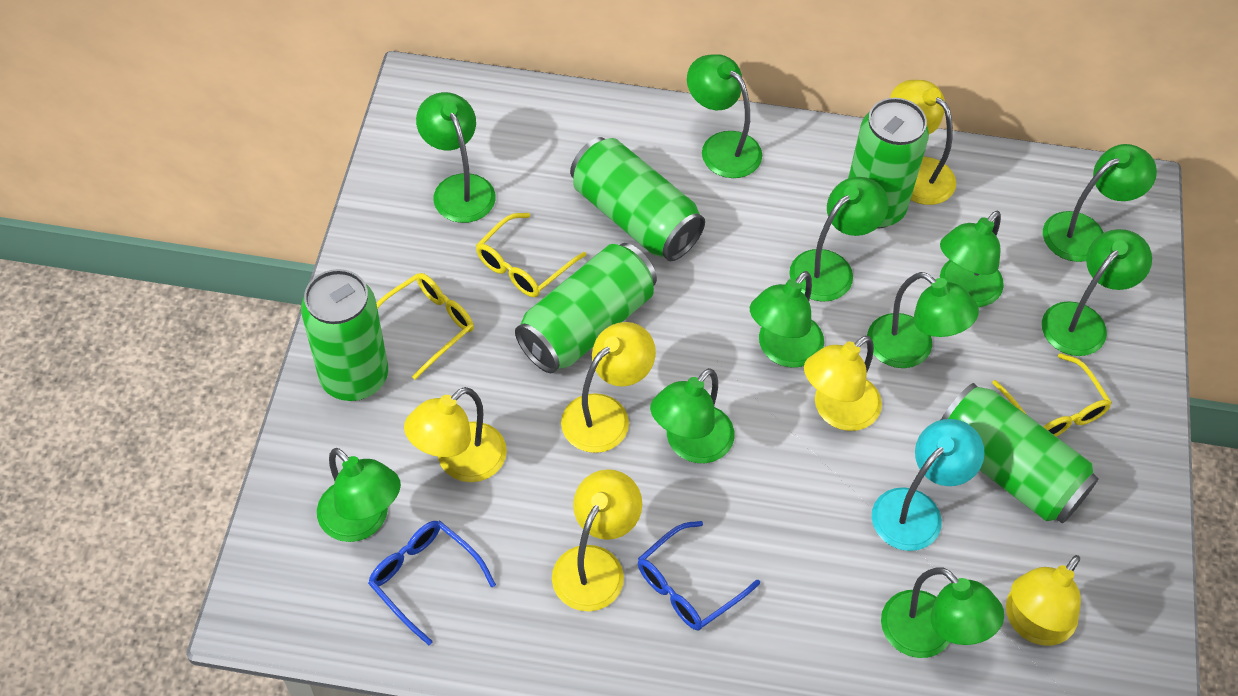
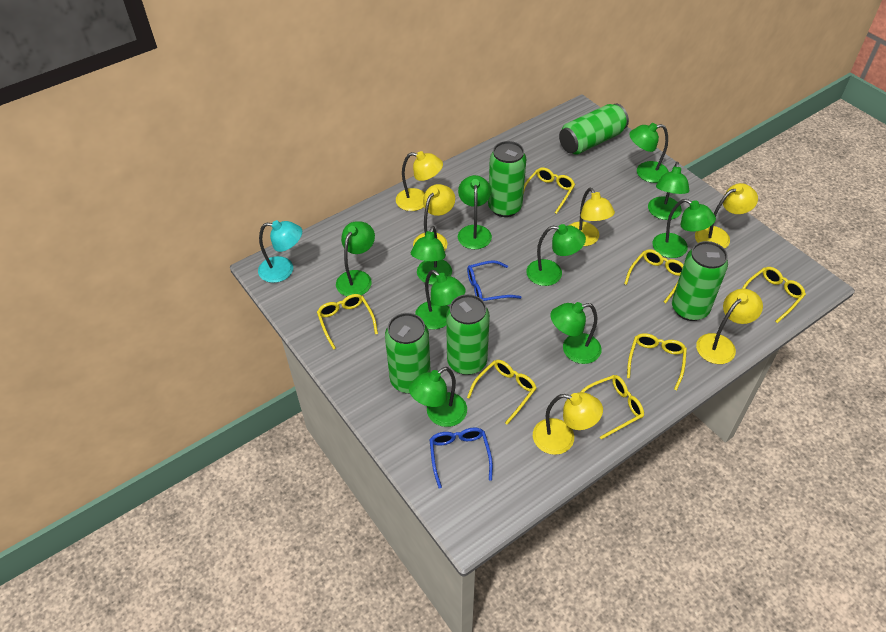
green lamp: 11 -> 10
yellow glasses: 3 -> 7

